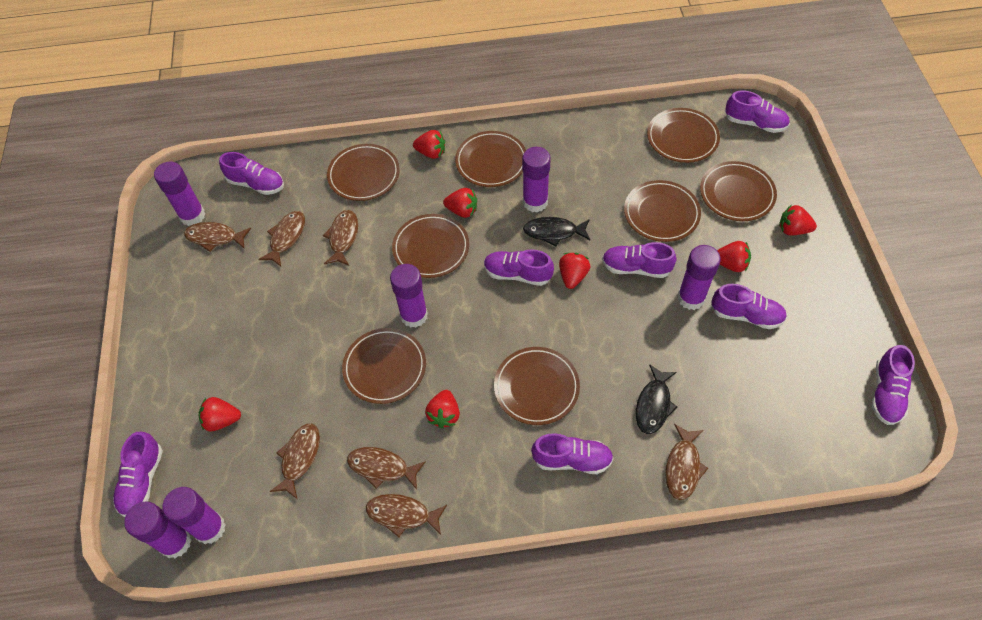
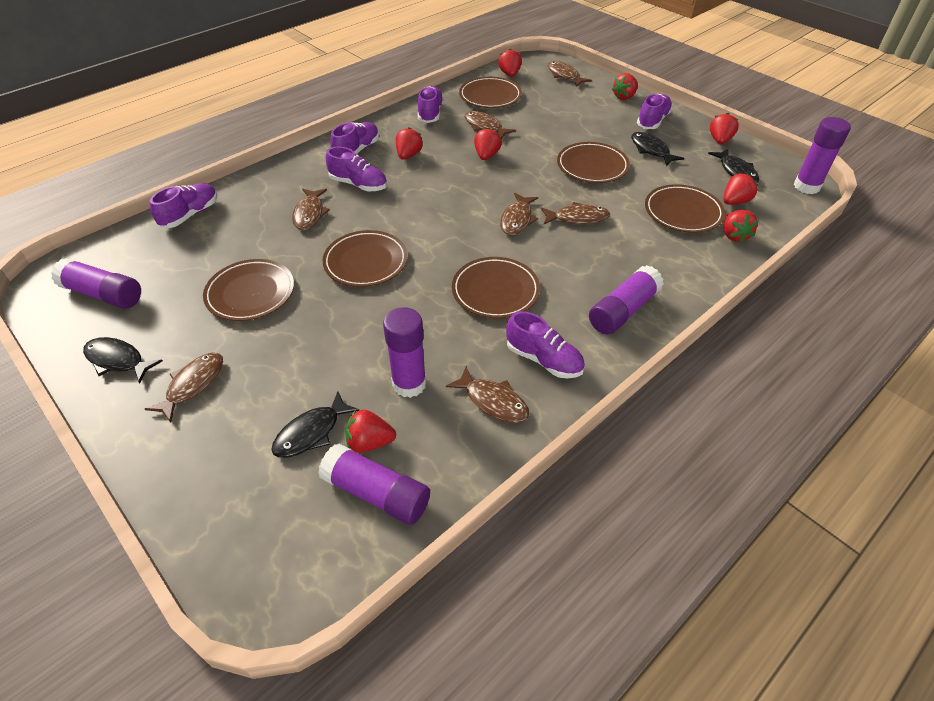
black fish: 2 -> 4
brown plate: 8 -> 6
purple glue stick: 6 -> 5
purple shoe: 8 -> 6
red strawberry: 7 -> 8

